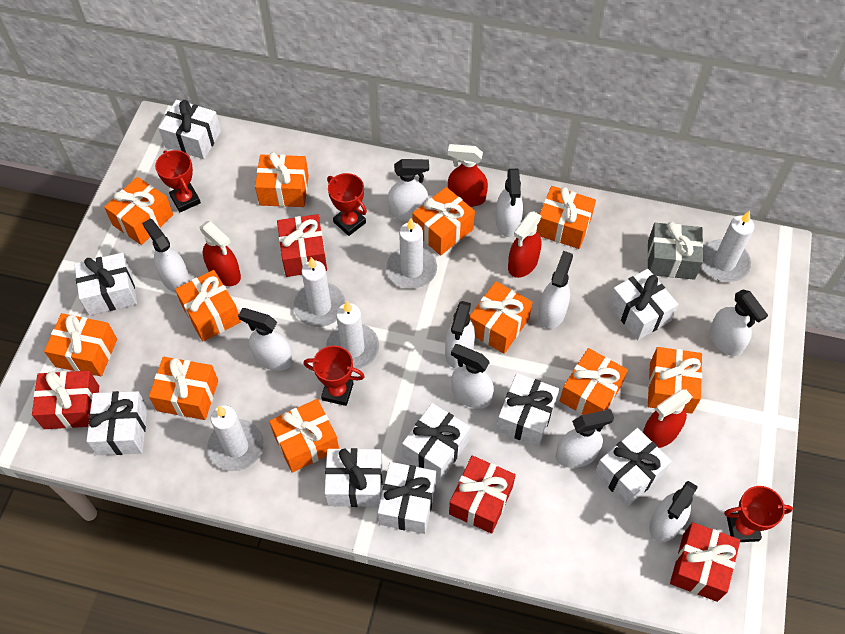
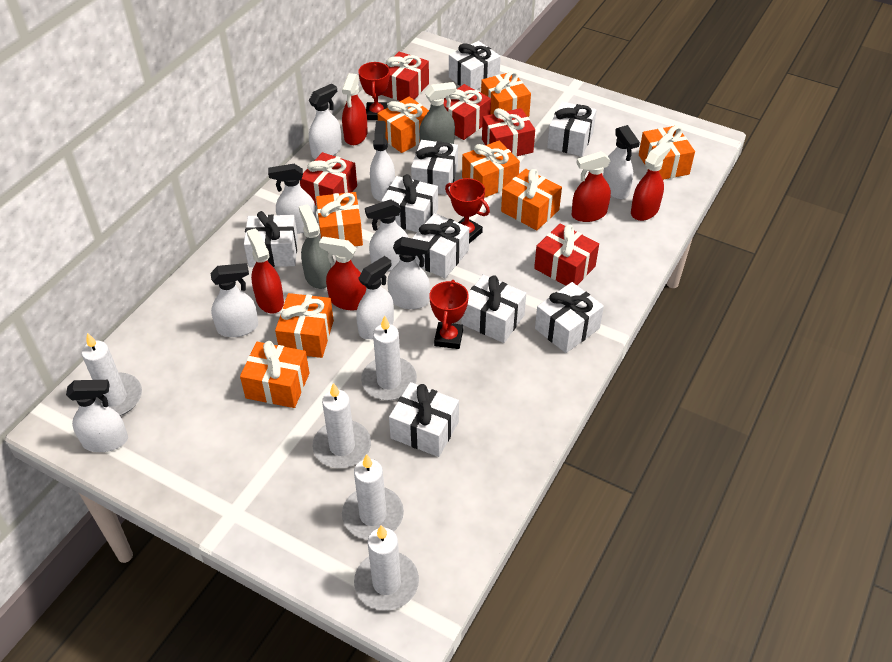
grey gift: 1 -> 0
grey spray bottle: 0 -> 2
orange gift: 11 -> 8
red gift: 4 -> 5
red spray bottle: 4 -> 5
red trophy: 4 -> 3
white spray bottle: 10 -> 9

